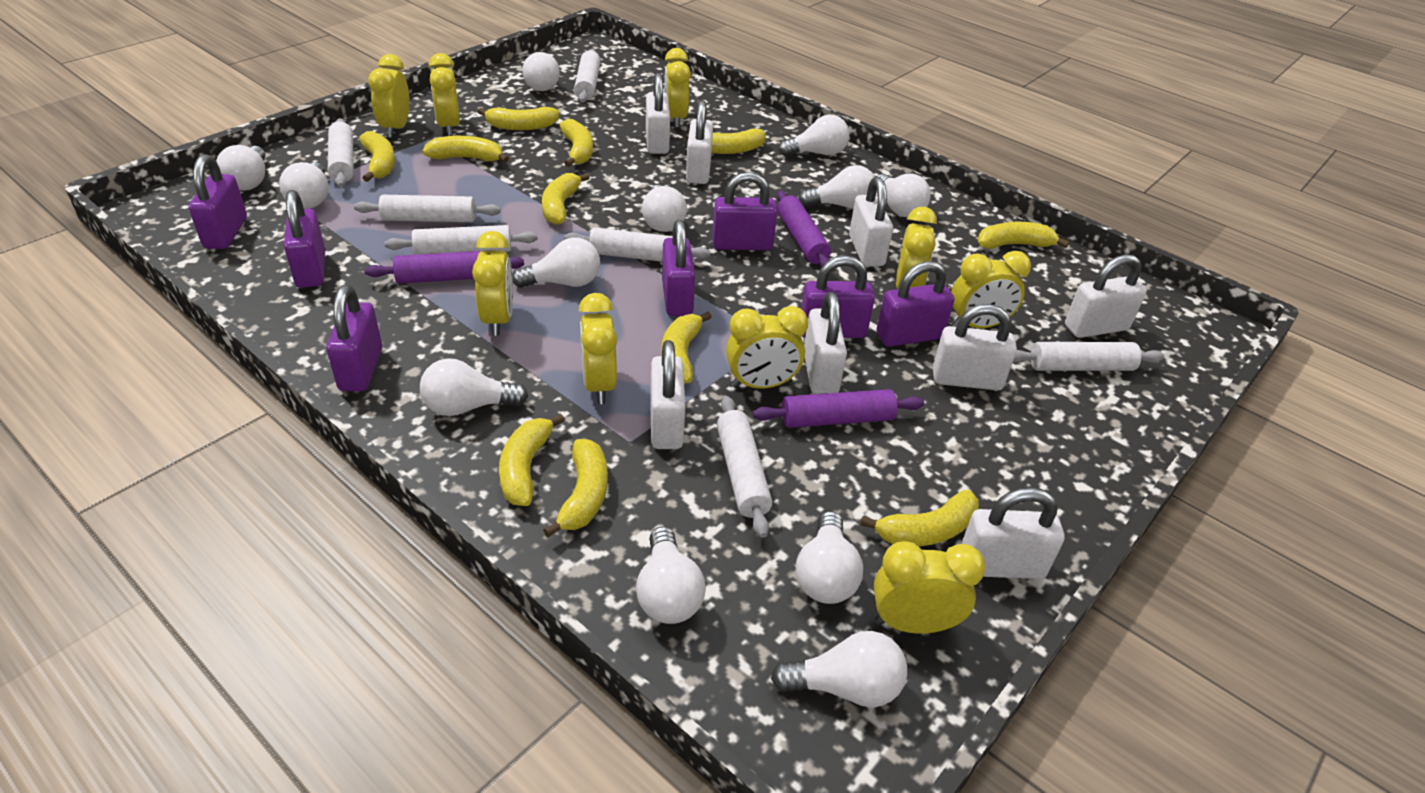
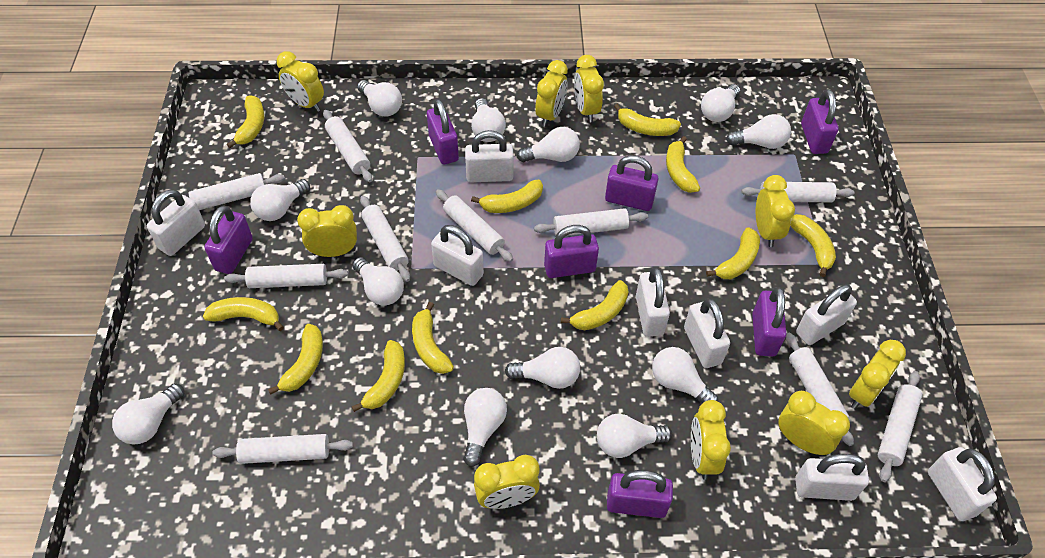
purple rolling pin: 3 -> 0
white rolling pin: 7 -> 10

